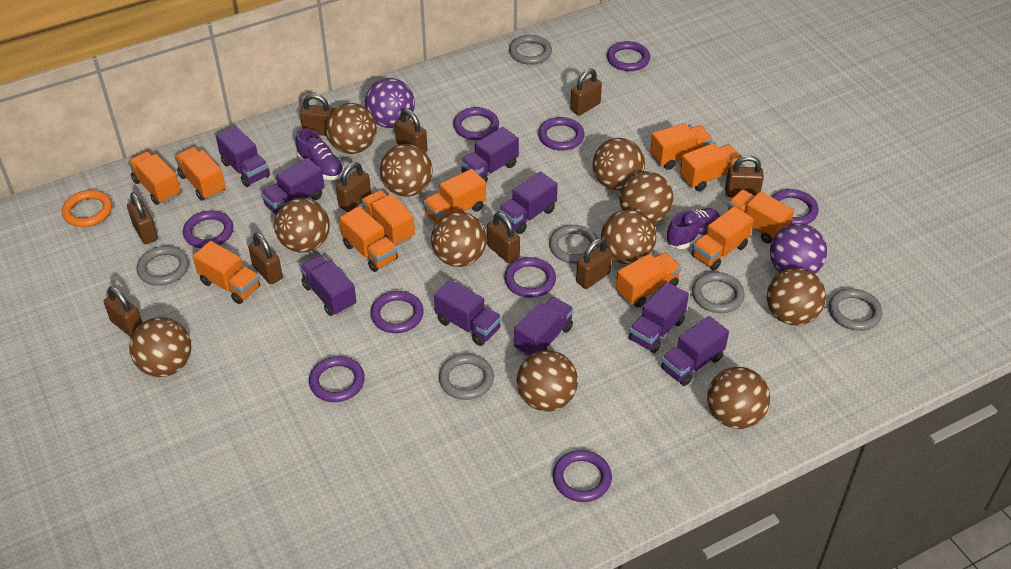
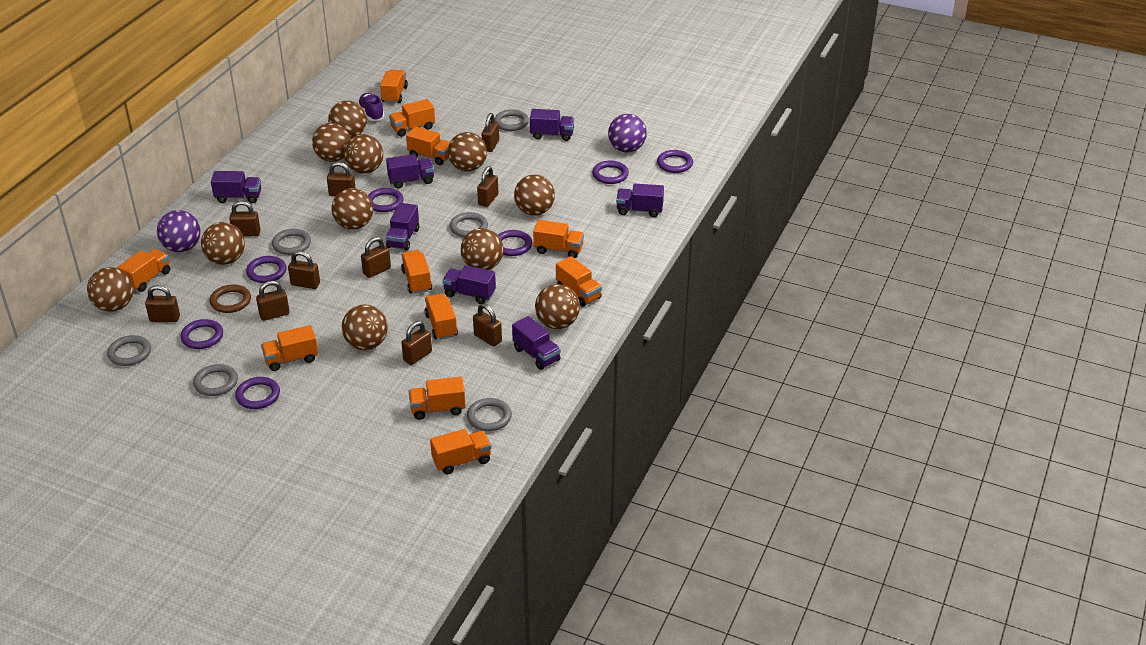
brown ring: 0 -> 1
orange ring: 1 -> 0
purple ring: 9 -> 7
purple shoe: 2 -> 1
purple truck: 9 -> 7

